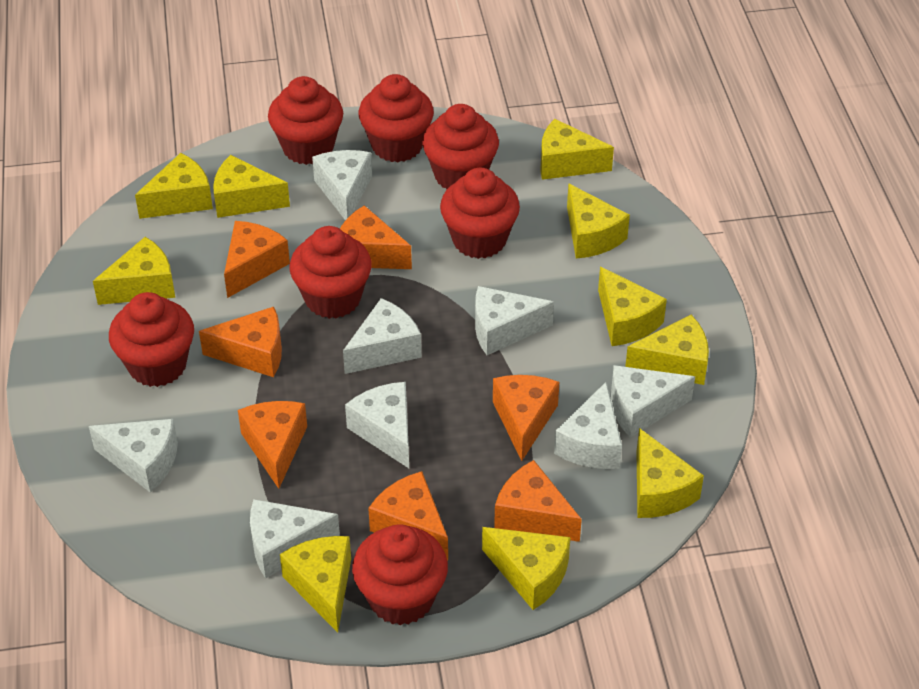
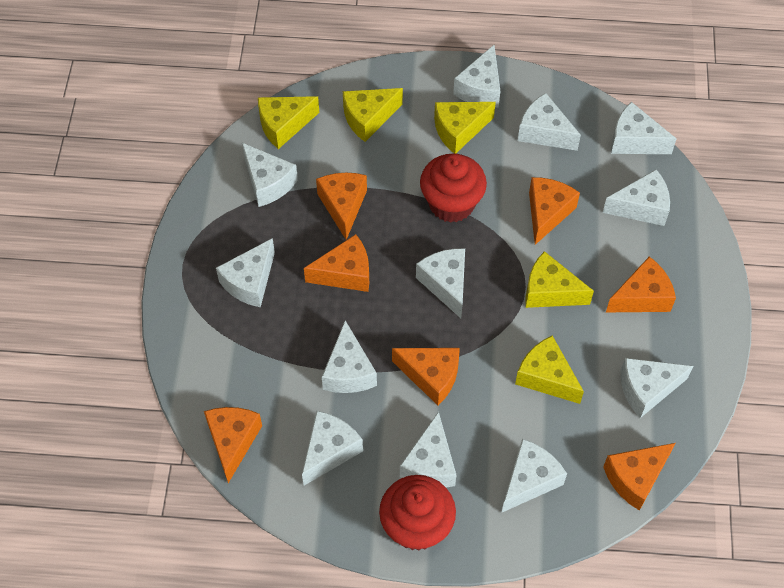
red cupcake: 7 -> 2
white cheese: 8 -> 12
yellow cheese: 10 -> 5

